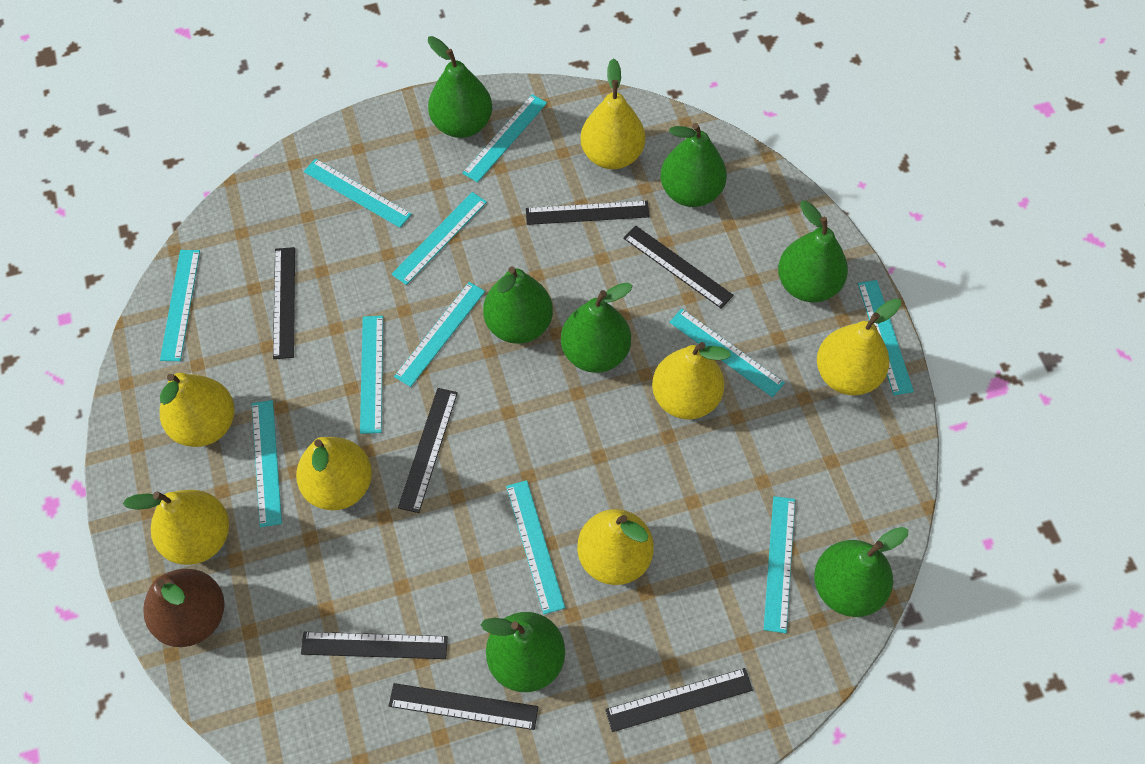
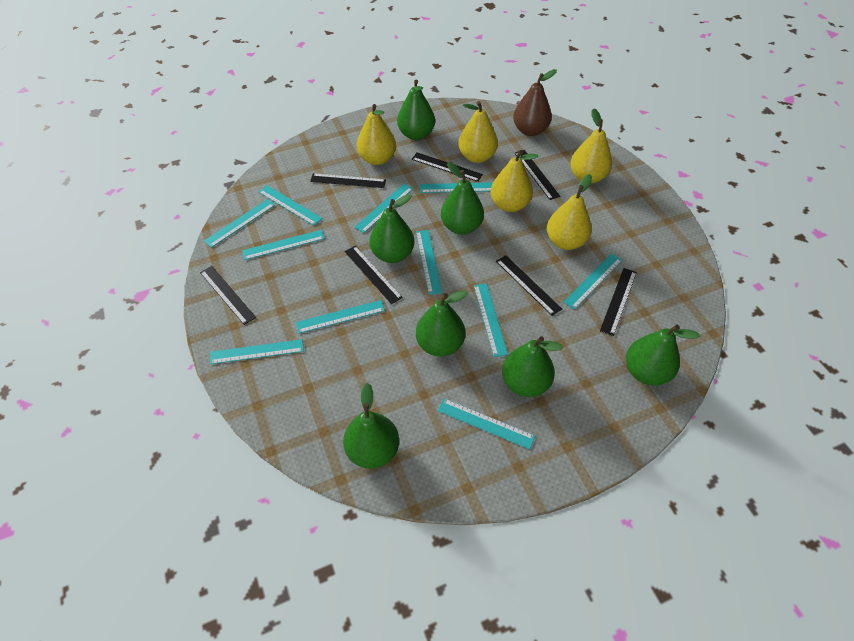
yellow pear: 7 -> 5

